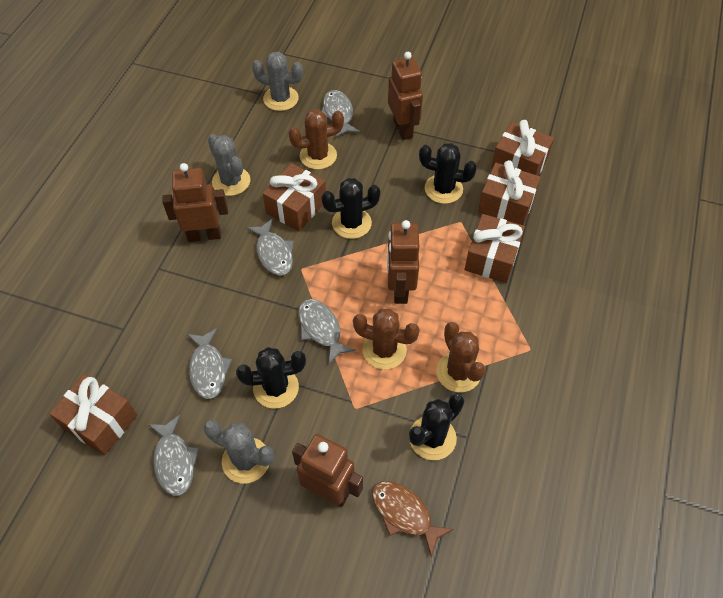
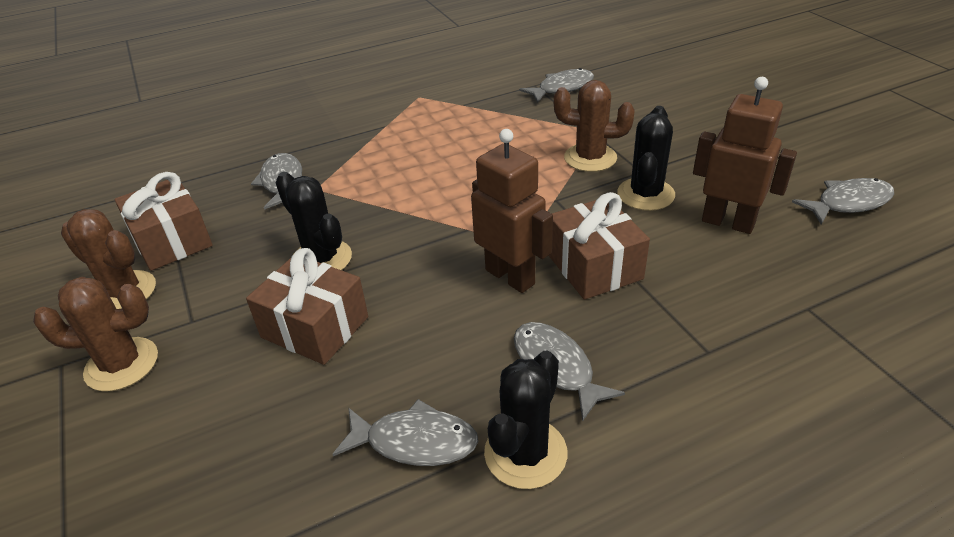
black cactus: 4 -> 3
brown fish: 1 -> 0
brown gift: 5 -> 3
brown robot: 4 -> 2
grey cactus: 3 -> 0

